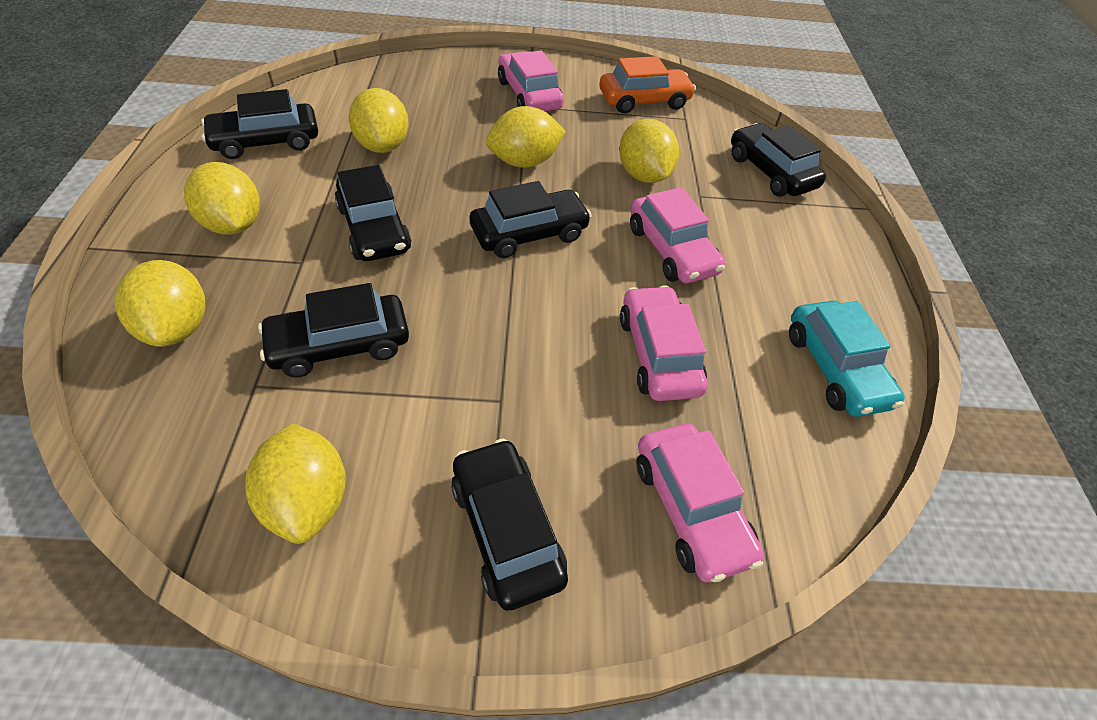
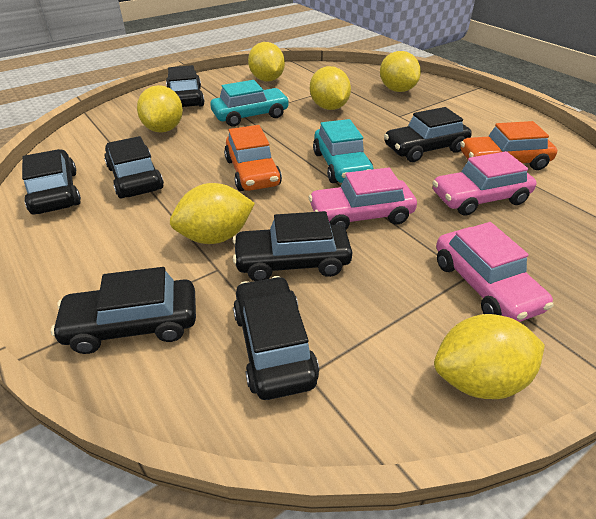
black car: 6 -> 7
orange car: 1 -> 2
pink car: 4 -> 3
turquoise car: 1 -> 2

